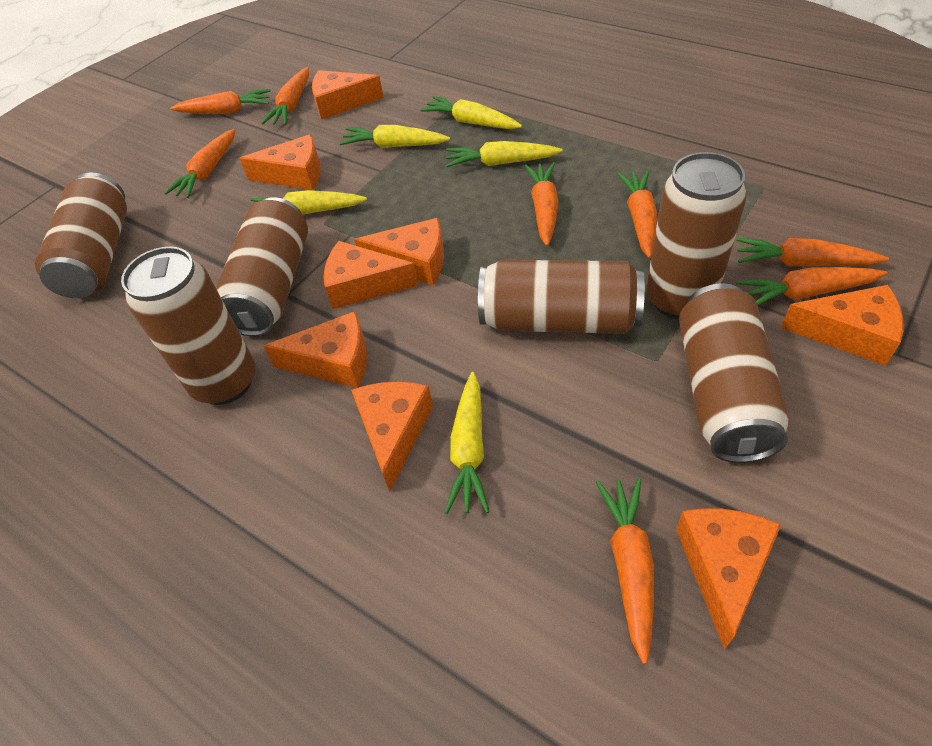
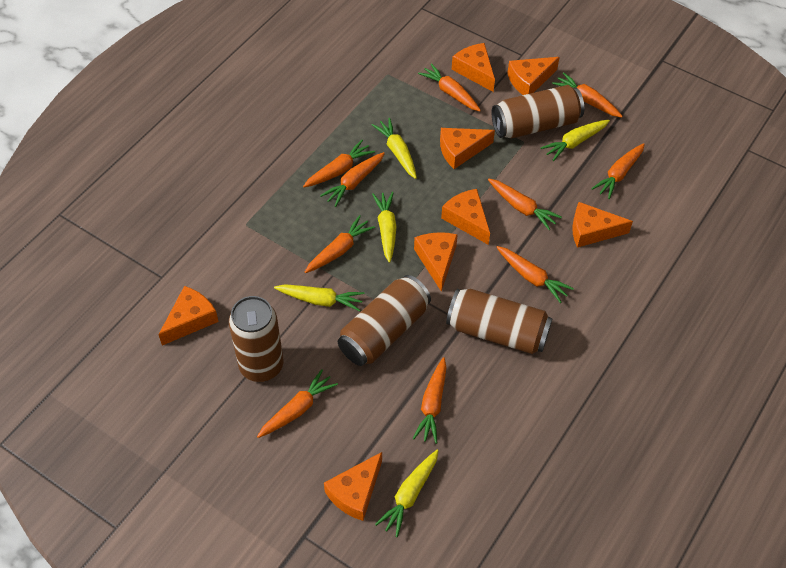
brown can: 6 -> 4
orange carrot: 8 -> 10

